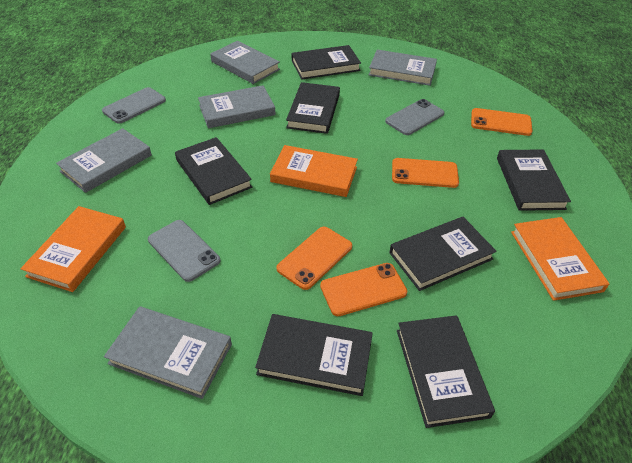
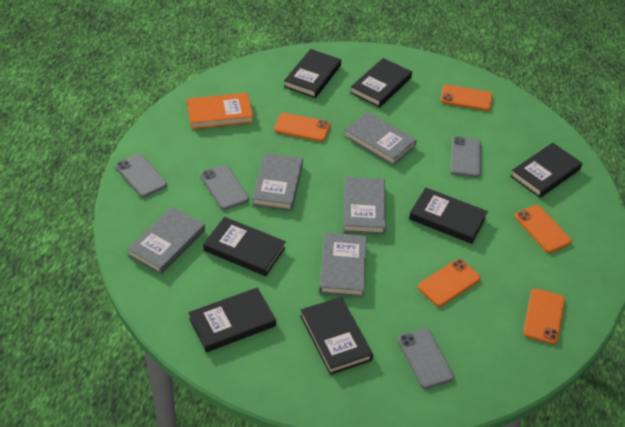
grey phone: 3 -> 4
orange book: 3 -> 1
orange phone: 4 -> 5

